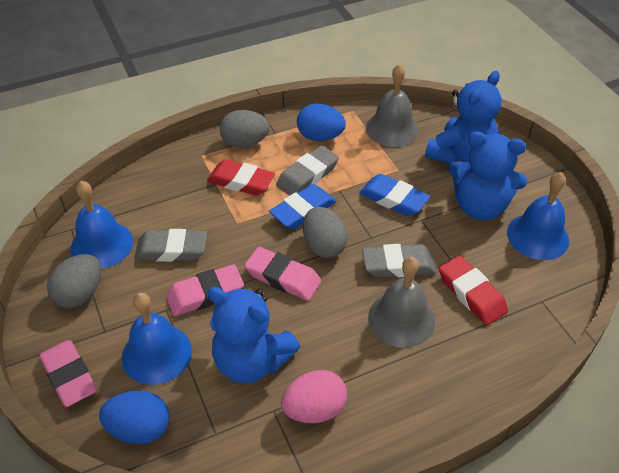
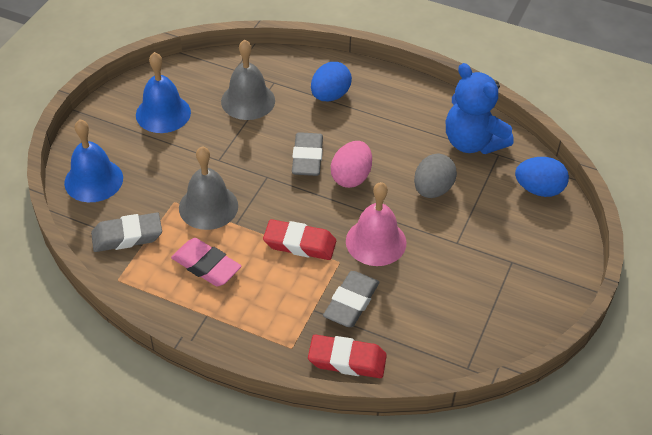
blue bell: 3 -> 2
blue eraser: 2 -> 0
blue teddy bear: 3 -> 1
grey egg: 3 -> 1
pink bell: 0 -> 1
pink eraser: 3 -> 1

